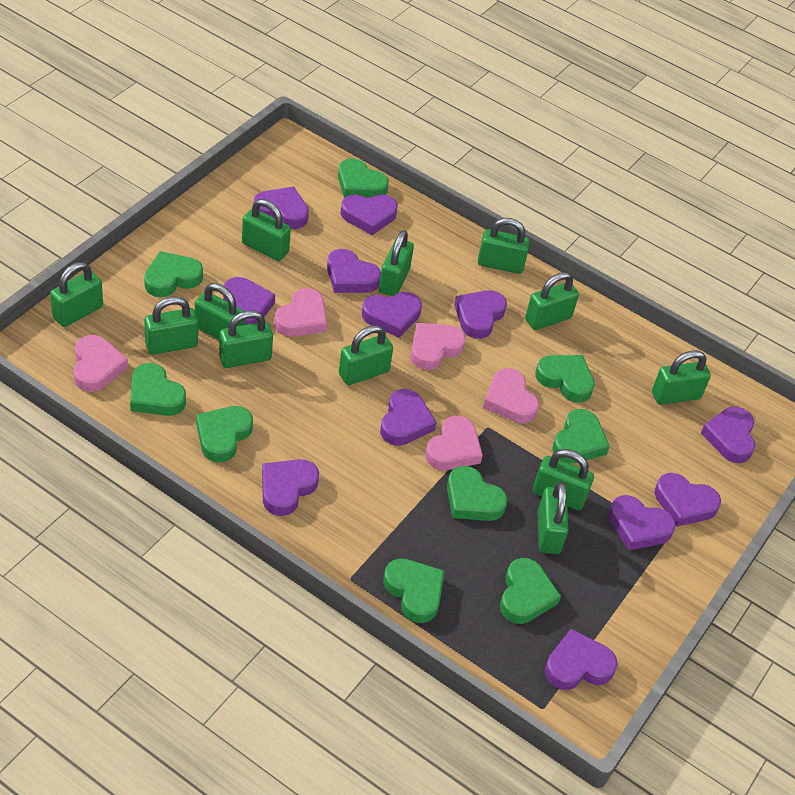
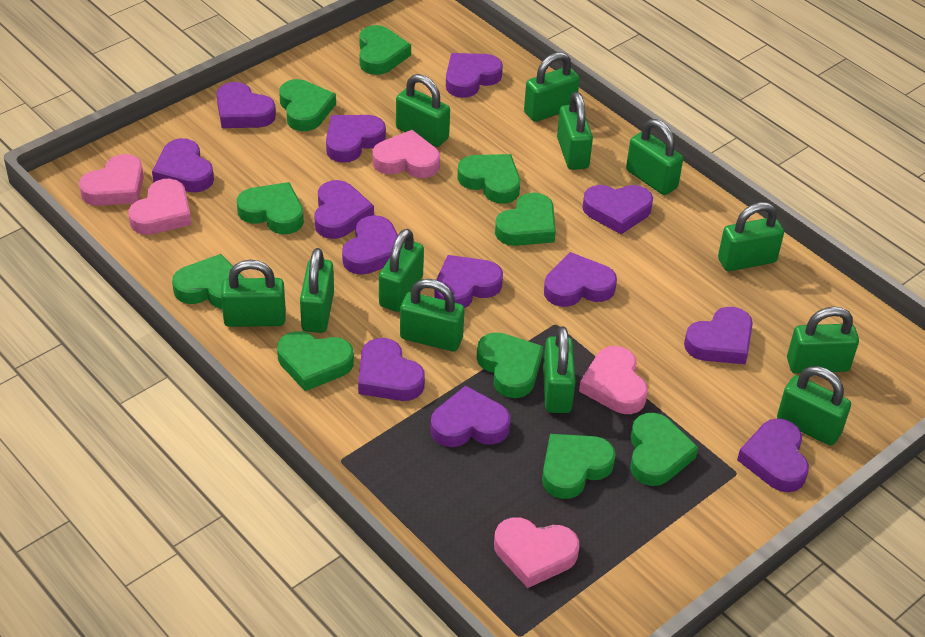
green heart: 9 -> 10
purple heart: 12 -> 13

